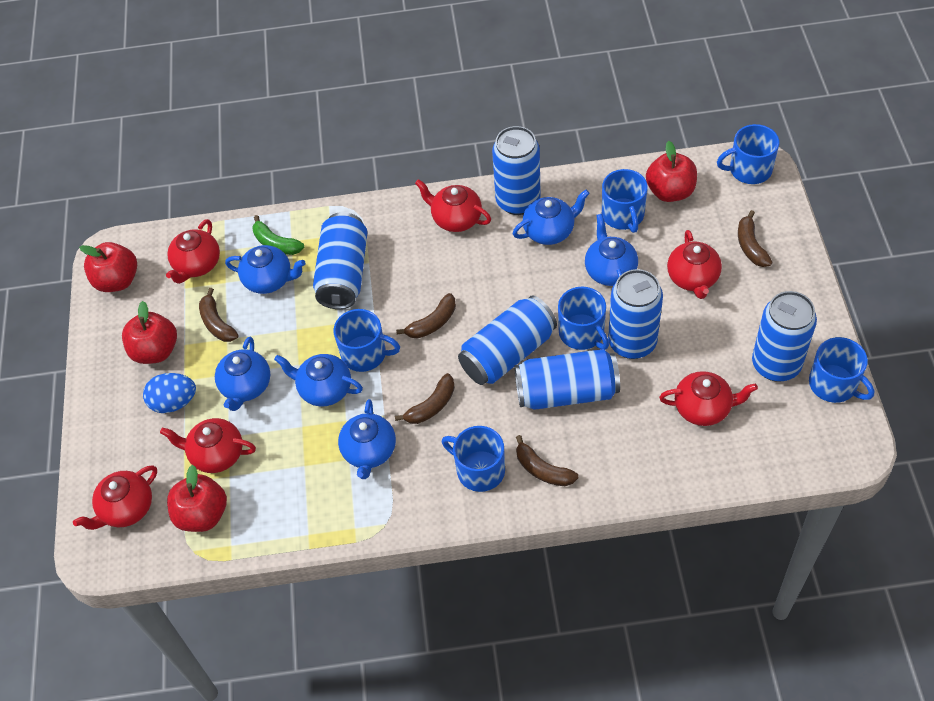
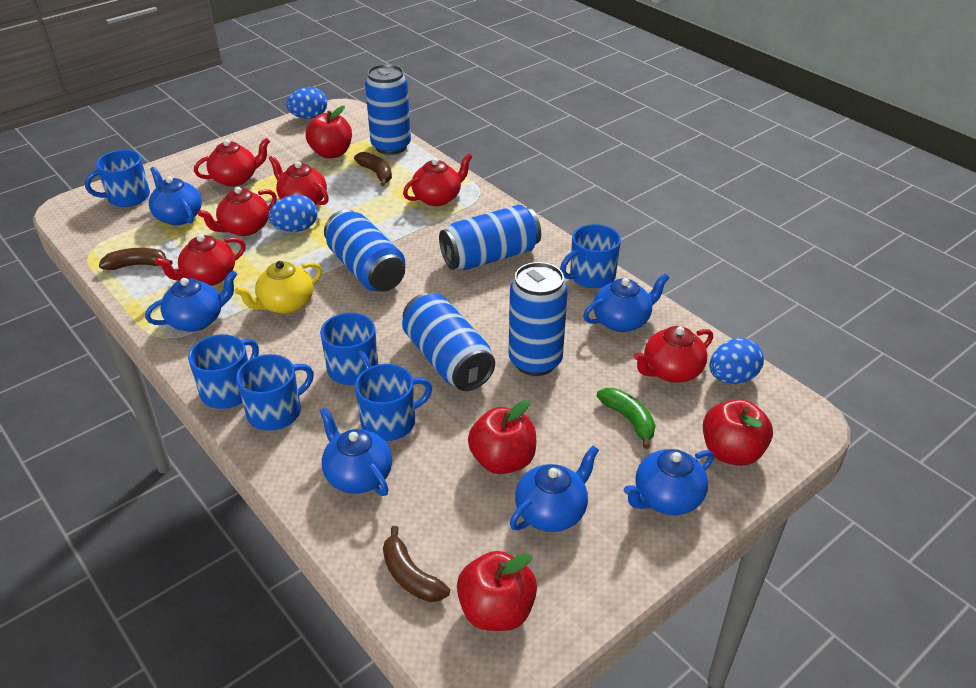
blue can: 6 -> 5
blue egg: 1 -> 3
brown banana: 5 -> 3
yellow teapot: 0 -> 1

